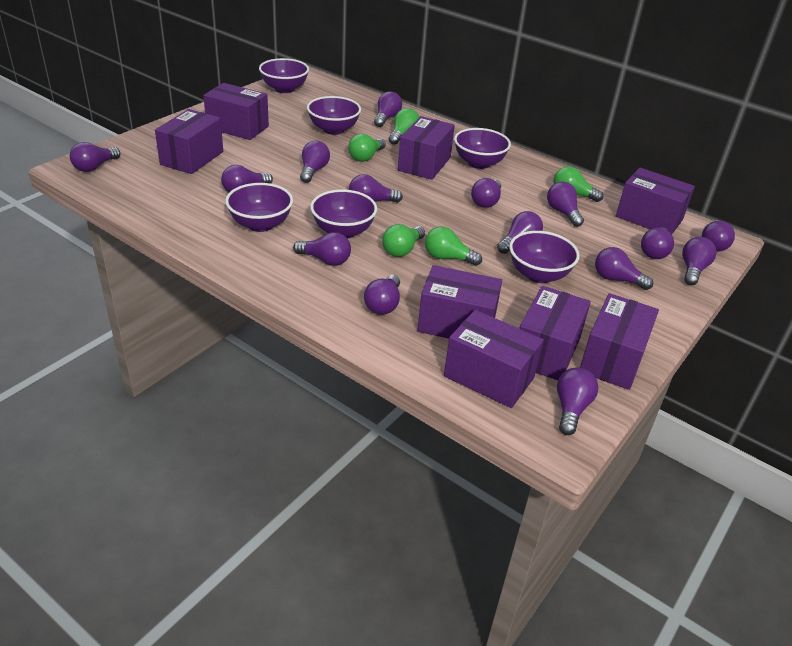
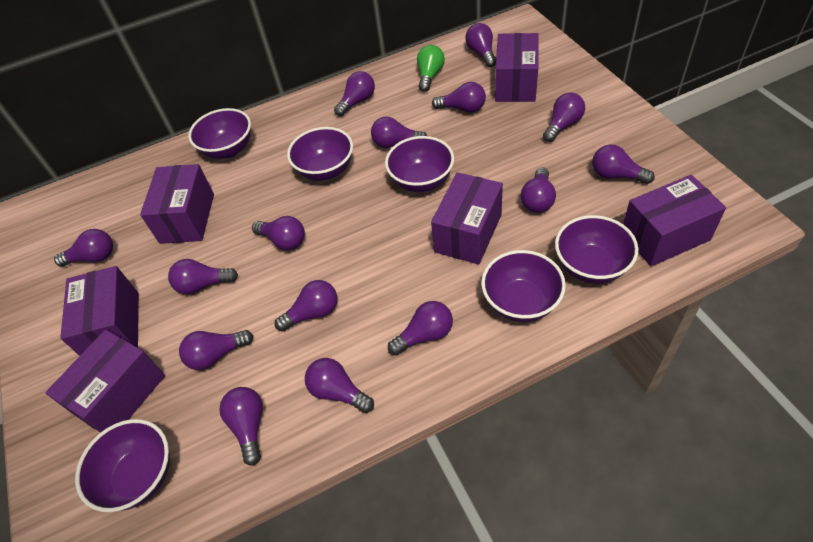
green light bulb: 5 -> 1
purple box: 8 -> 6

